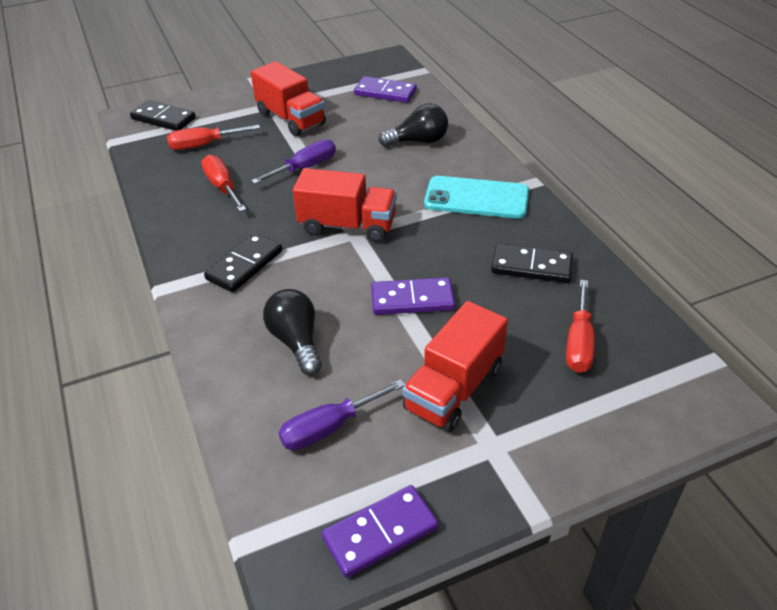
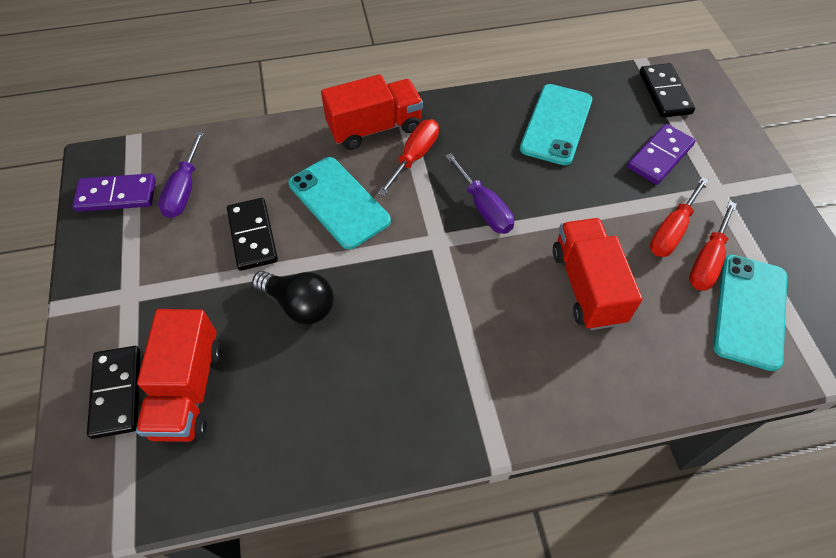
black light bulb: 2 -> 1
purple domino: 3 -> 2
turquoise phone: 1 -> 3

